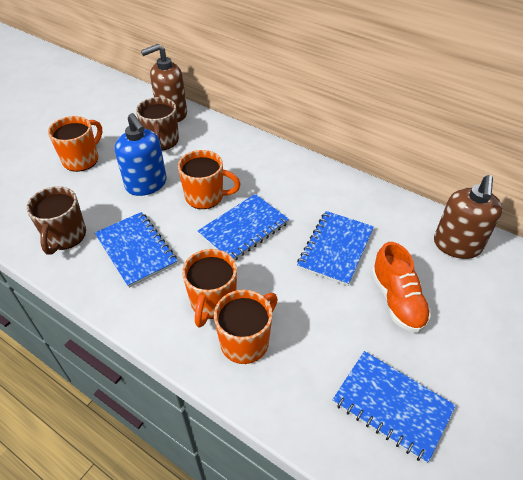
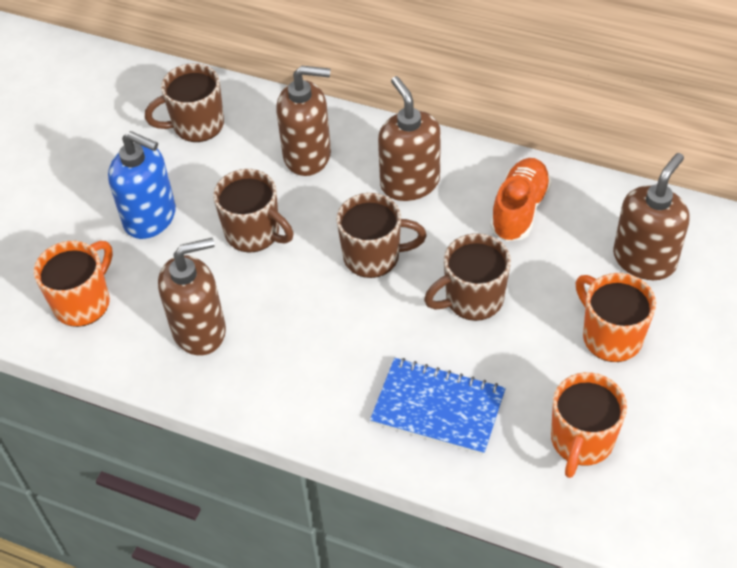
blue notebook: 4 -> 1
brown mug: 2 -> 4
brown soap dispenser: 2 -> 4
orange mug: 4 -> 3

